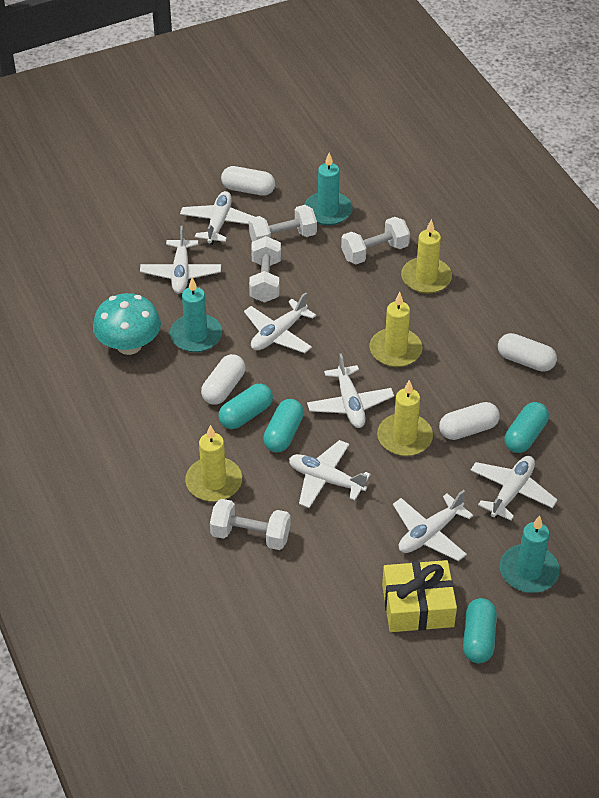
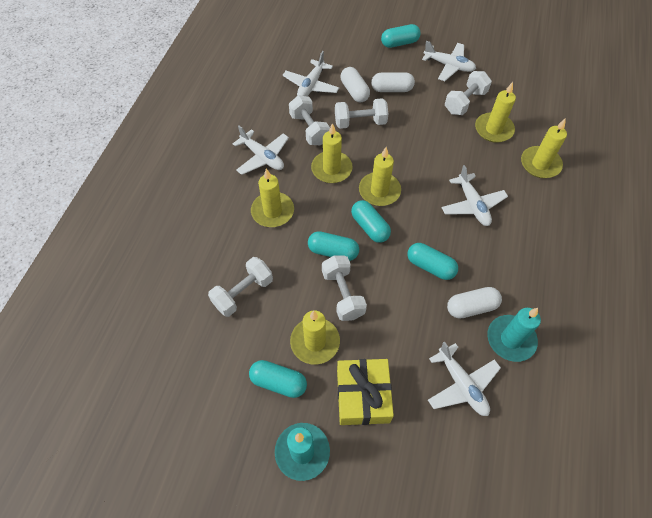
turquoise candle: 3 -> 2
turquoise capsule: 4 -> 5
turquoise mushroom: 1 -> 0
white capsule: 4 -> 3
white dumbbell: 4 -> 5
white plane: 7 -> 5
yellow candle: 4 -> 6

